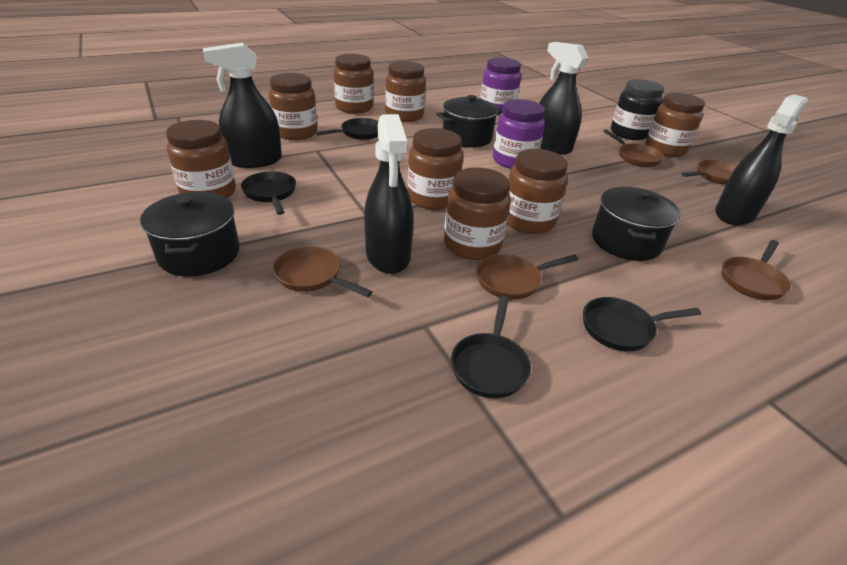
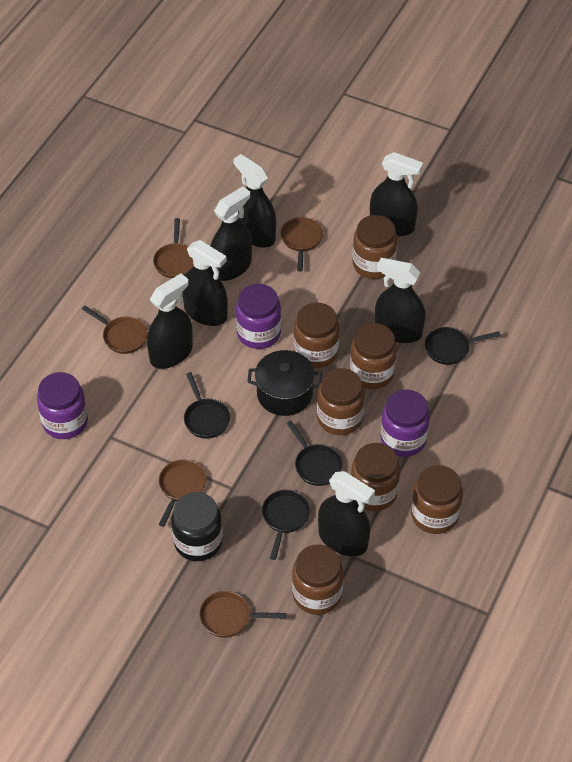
black pot: 3 -> 1
black spray bottle: 4 -> 7
brown jar: 8 -> 7
purple jar: 2 -> 3

